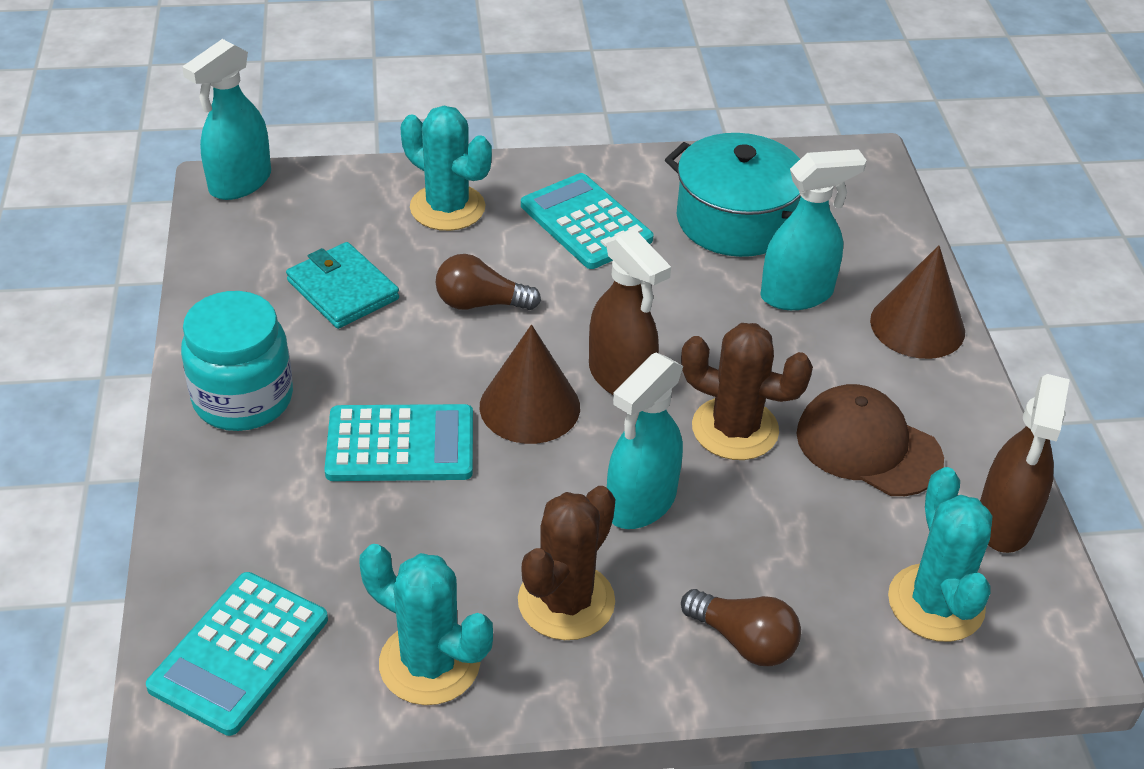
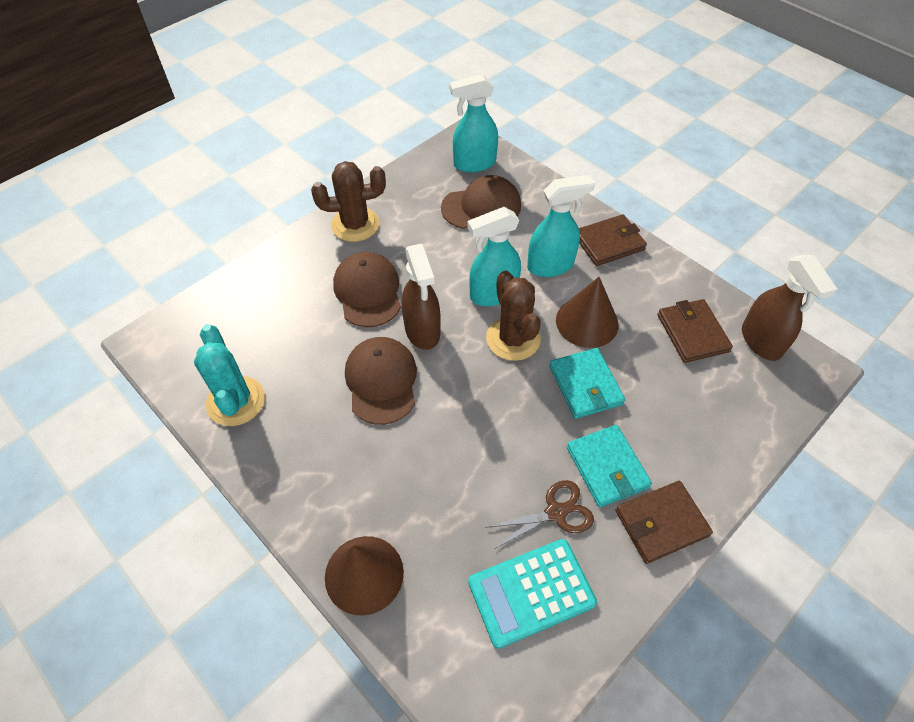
brown cap: 1 -> 3
brown light bulb: 2 -> 0
brown scissors: 0 -> 1
brown wallet: 0 -> 3
turquoise cactus: 3 -> 1
turquoise calculator: 3 -> 1
turquoise jar: 1 -> 0
turquoise pot: 1 -> 0
turquoise wallet: 1 -> 2

